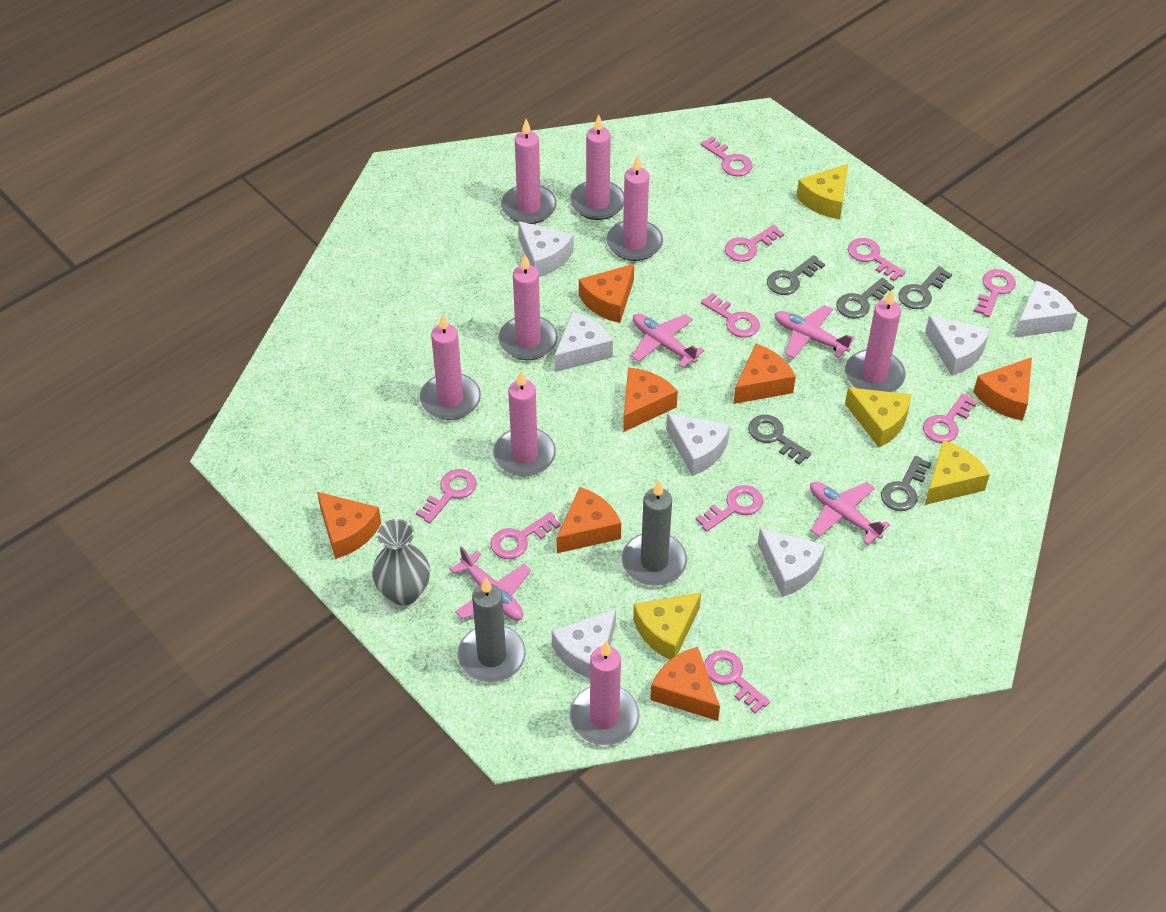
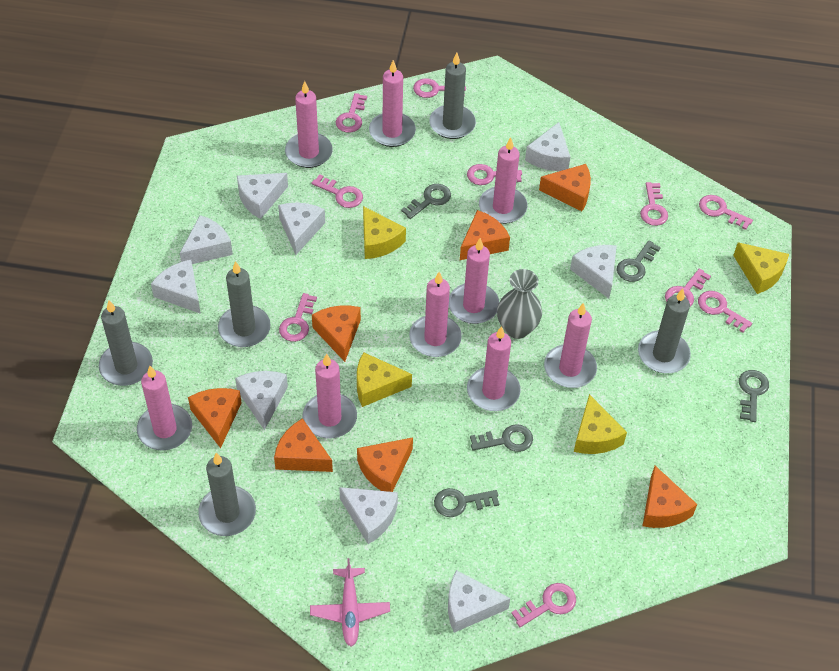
grey candle: 2 -> 5
pink candle: 8 -> 9
pink plane: 4 -> 1
white cheese: 7 -> 9

